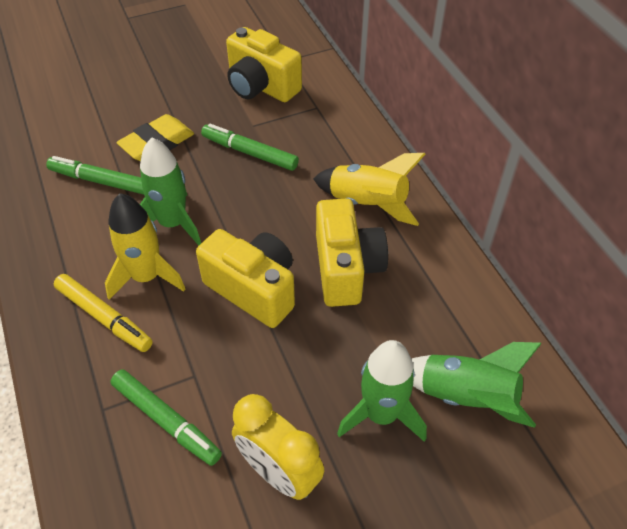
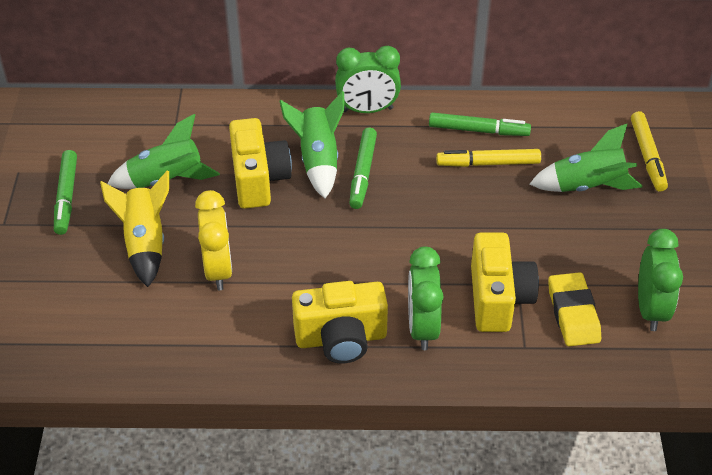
green clock: 0 -> 3
yellow marker: 1 -> 2
yellow rocket: 2 -> 1

